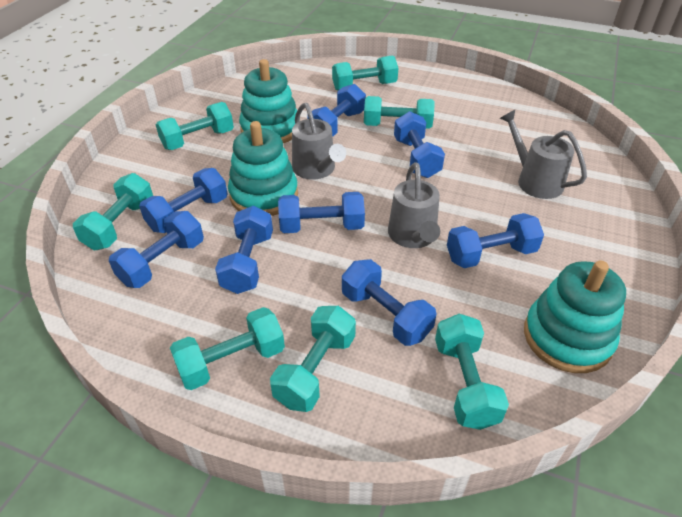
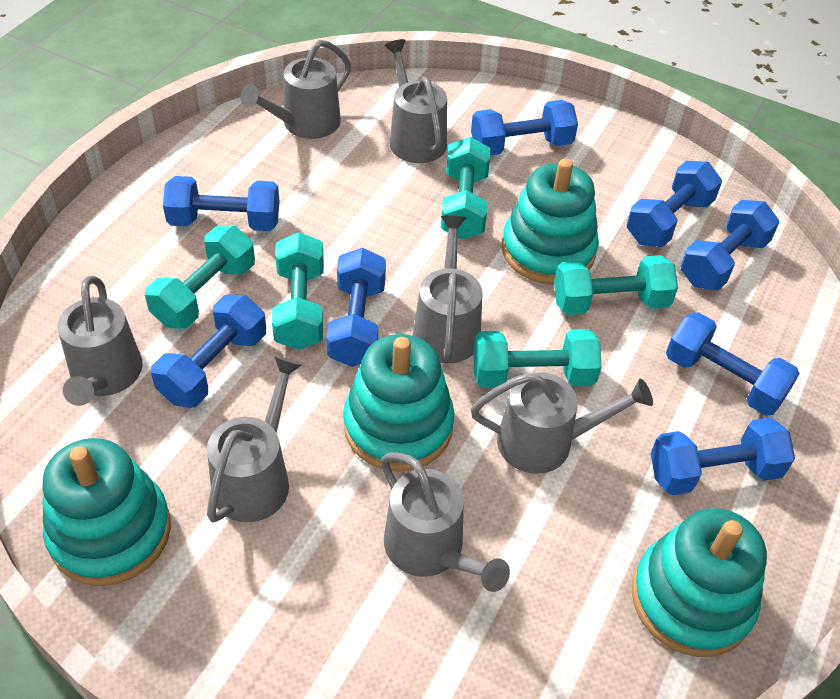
grey watering can: 3 -> 7
turquoise dumbbell: 7 -> 5
turquoise stacking toy: 3 -> 4

